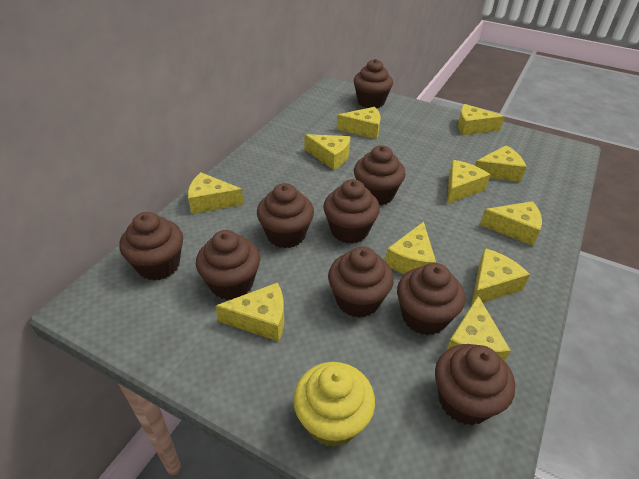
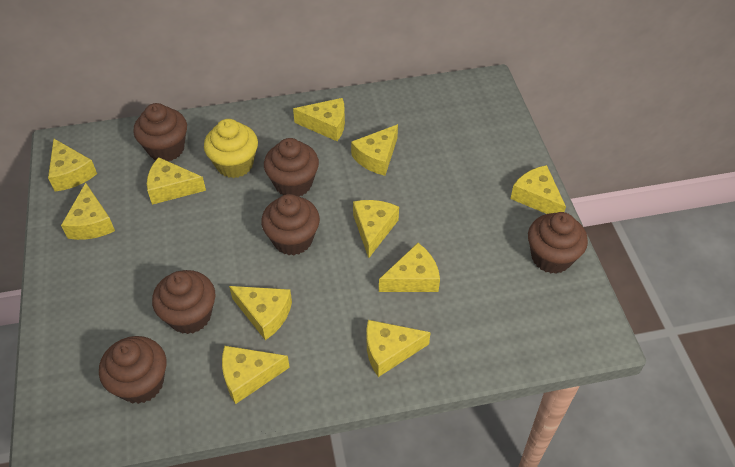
brown cupcake: 9 -> 6

